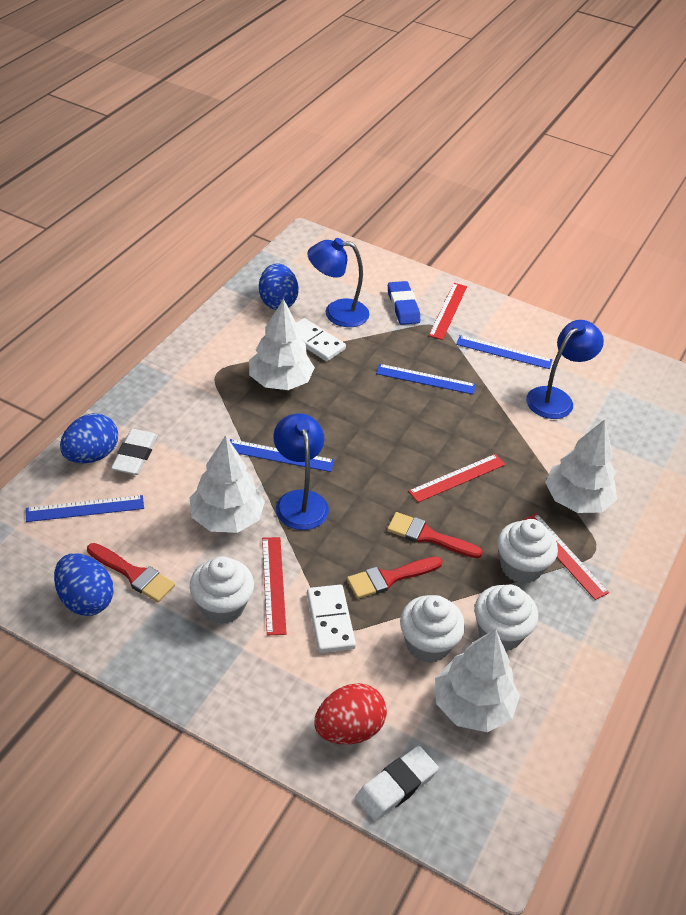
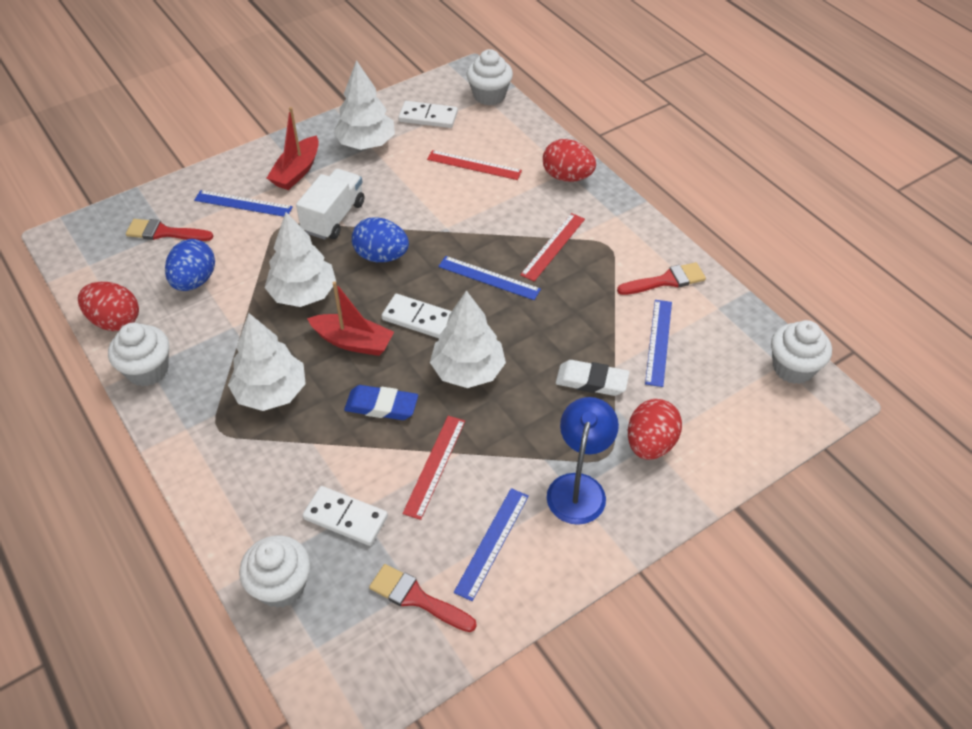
blue egg: 3 -> 2
blue lamp: 3 -> 1
red boat: 0 -> 2
red egg: 1 -> 3
red ruler: 4 -> 3
white domino: 2 -> 3
white eraser: 2 -> 1
white truck: 0 -> 1

